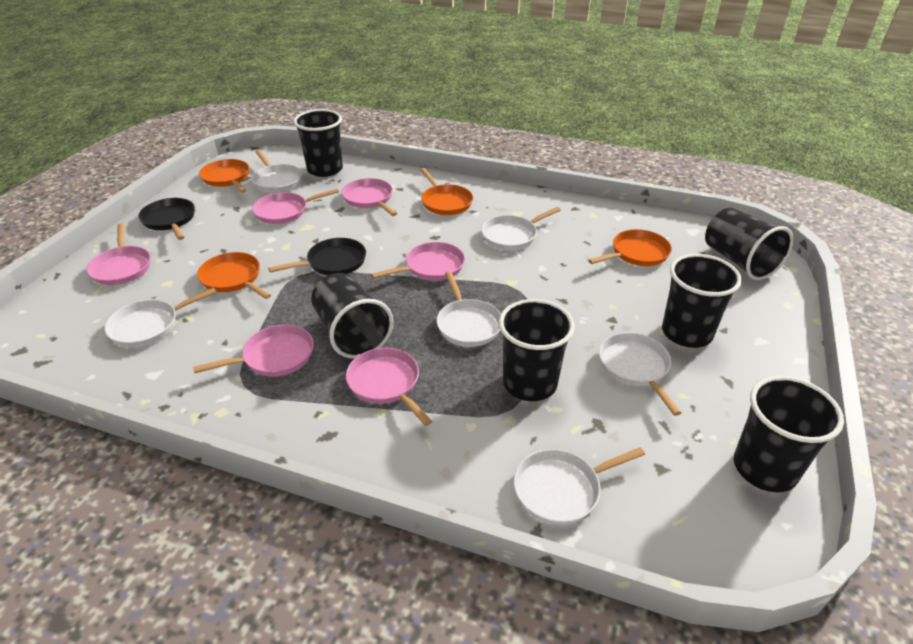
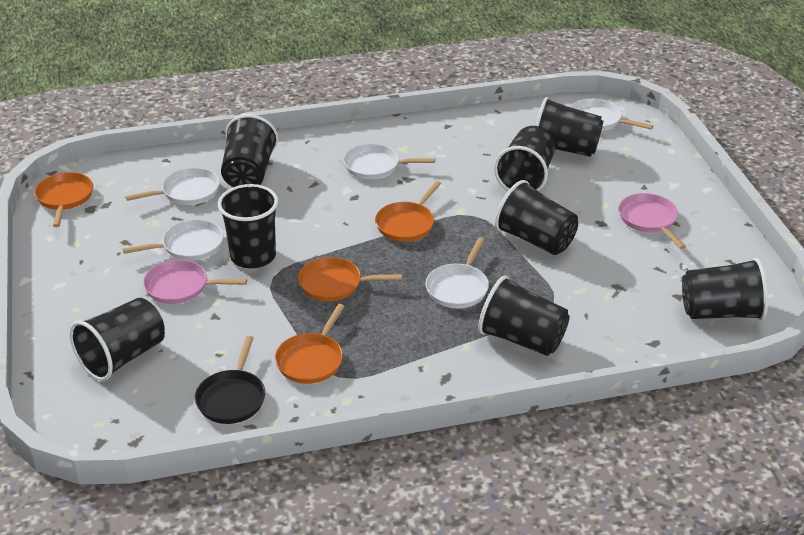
black cup: 6 -> 8
black pan: 2 -> 1
pink pan: 6 -> 2
white pan: 6 -> 5

